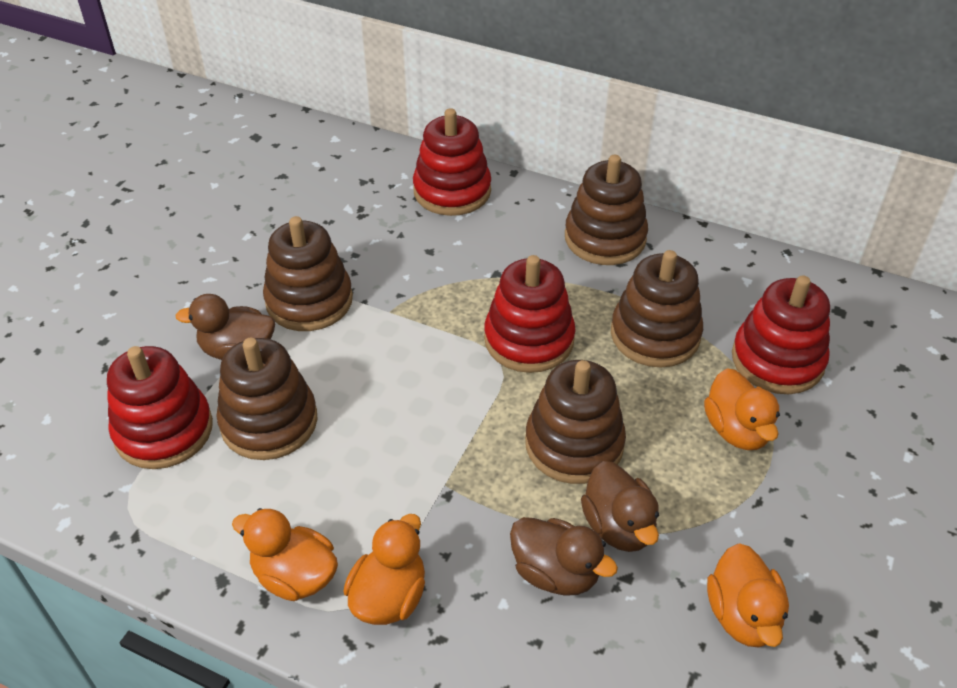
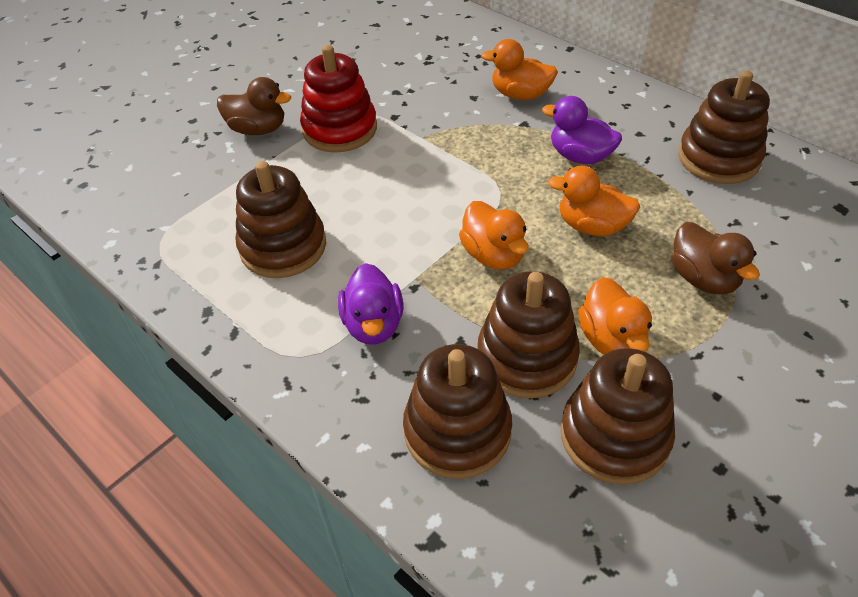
brown duck: 3 -> 2
purple duck: 0 -> 2
red stacking toy: 4 -> 1

